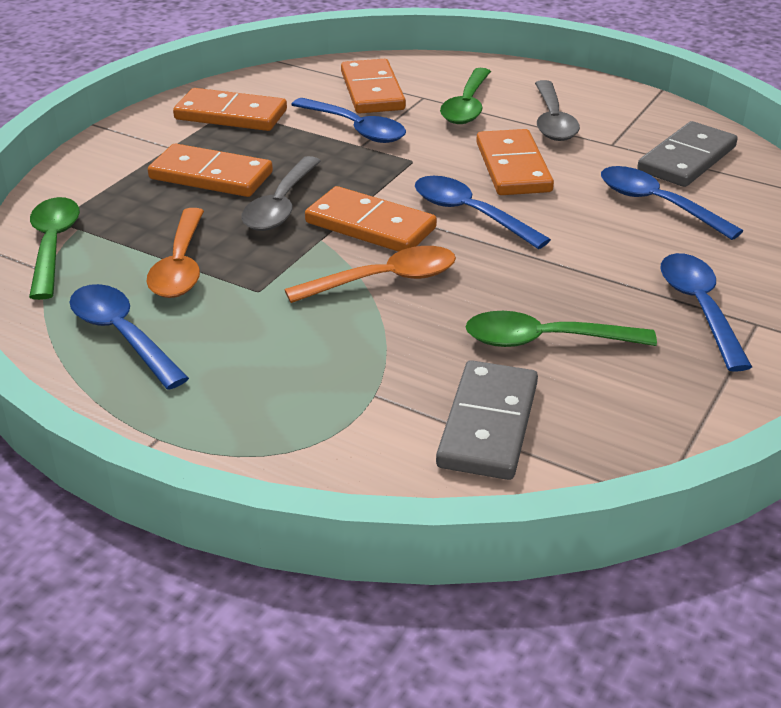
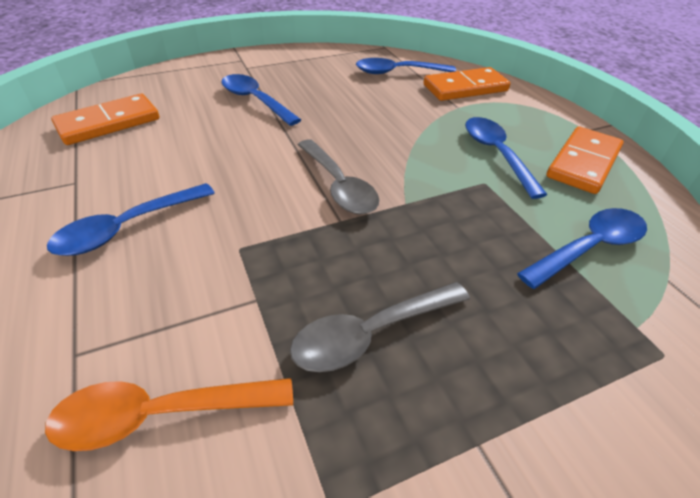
green spoon: 3 -> 0
grey domino: 2 -> 0
orange domino: 5 -> 3
orange spoon: 2 -> 1

